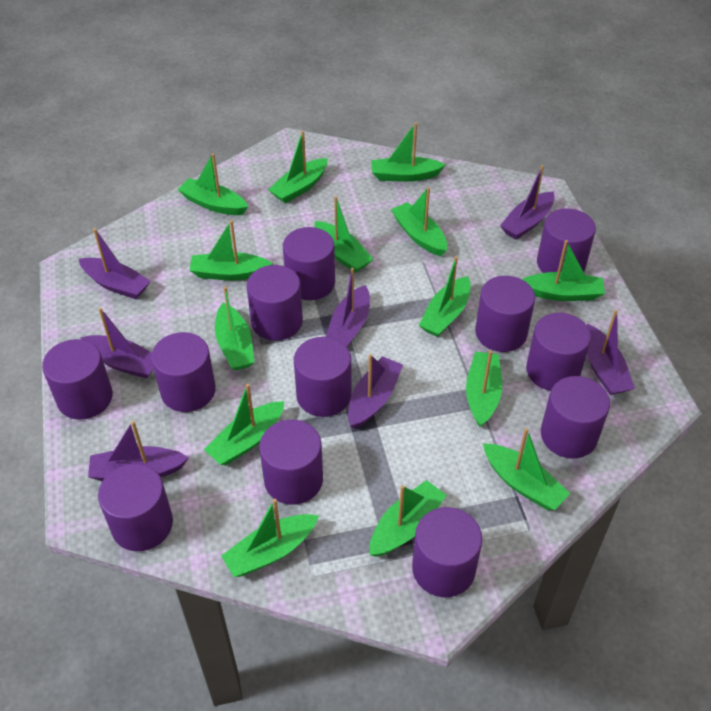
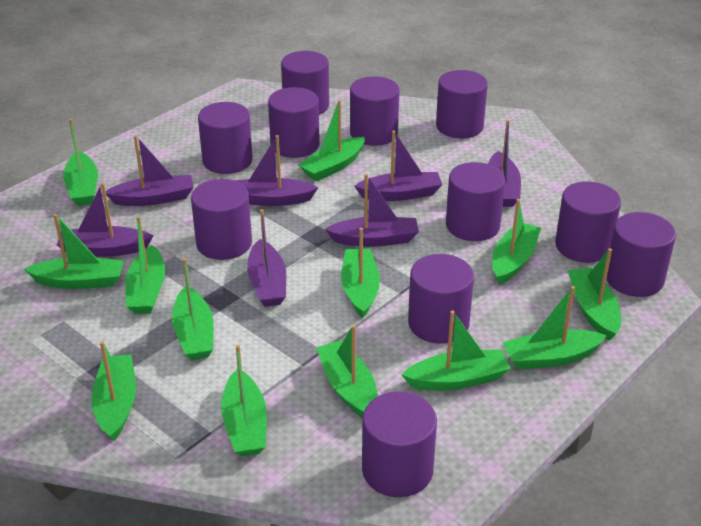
green boat: 14 -> 13
purple cylinder: 12 -> 11

